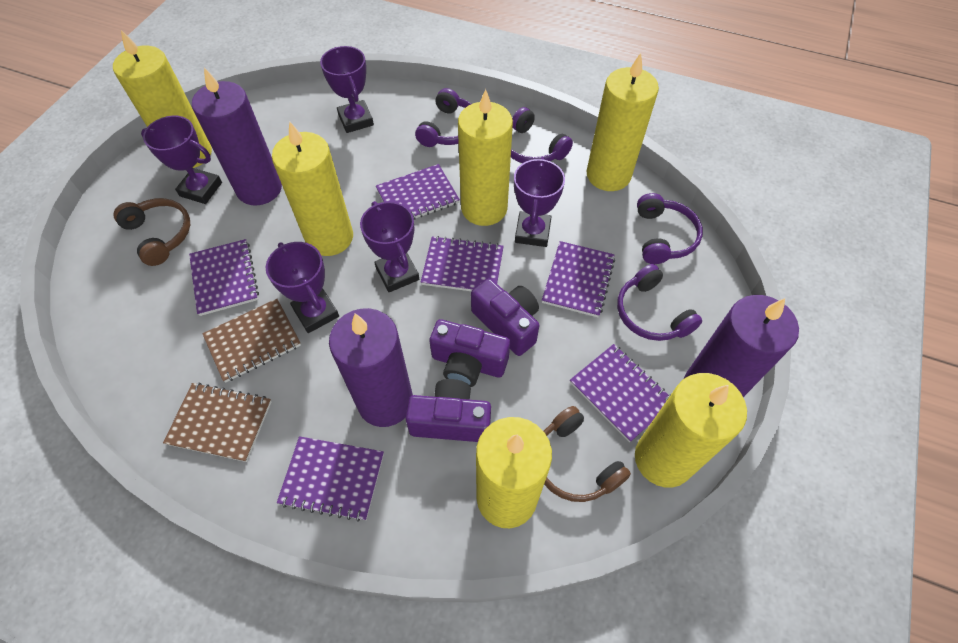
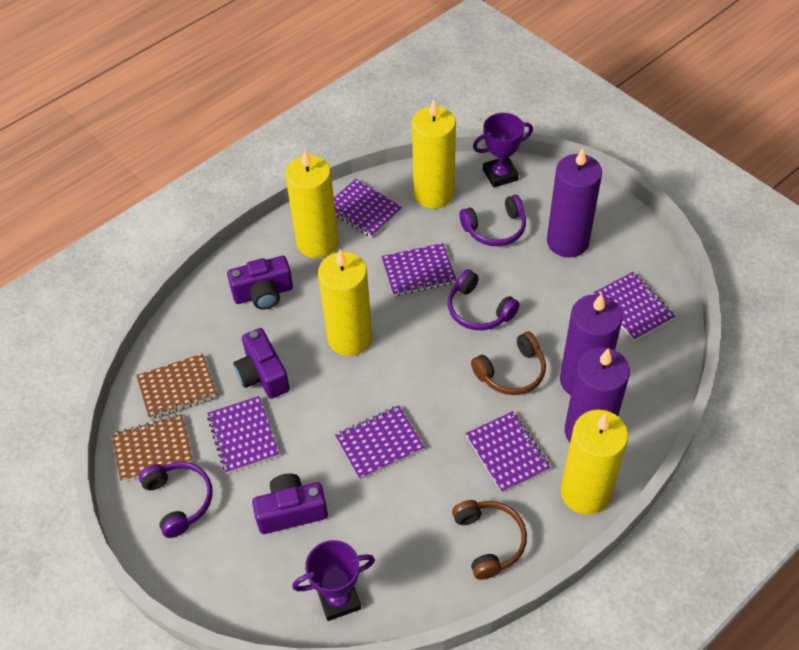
purple headphones: 4 -> 3
purple trophy: 5 -> 2
yellow candle: 6 -> 4

